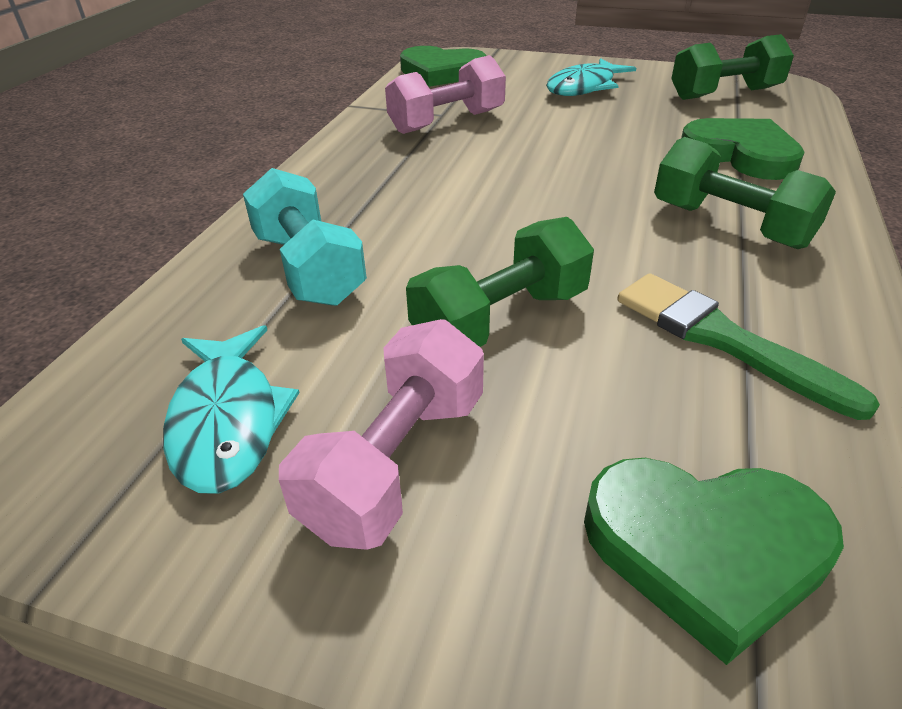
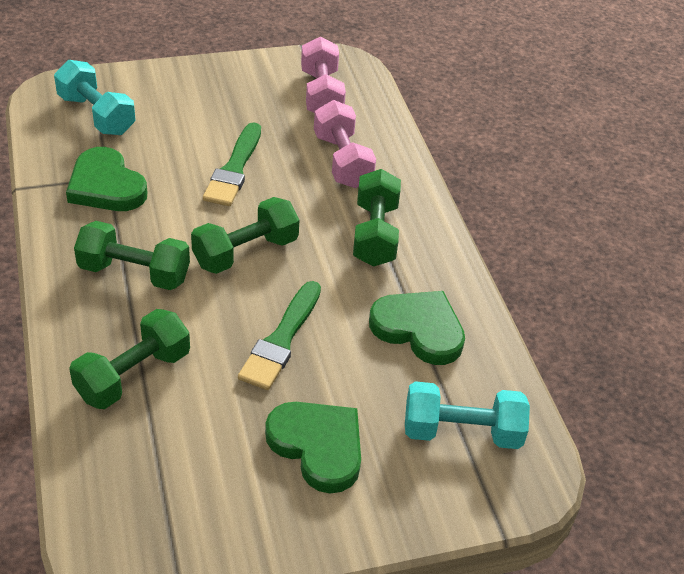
green brush: 1 -> 2
green dumbbell: 3 -> 4
turquoise dumbbell: 1 -> 2
turquoise fish: 2 -> 0

